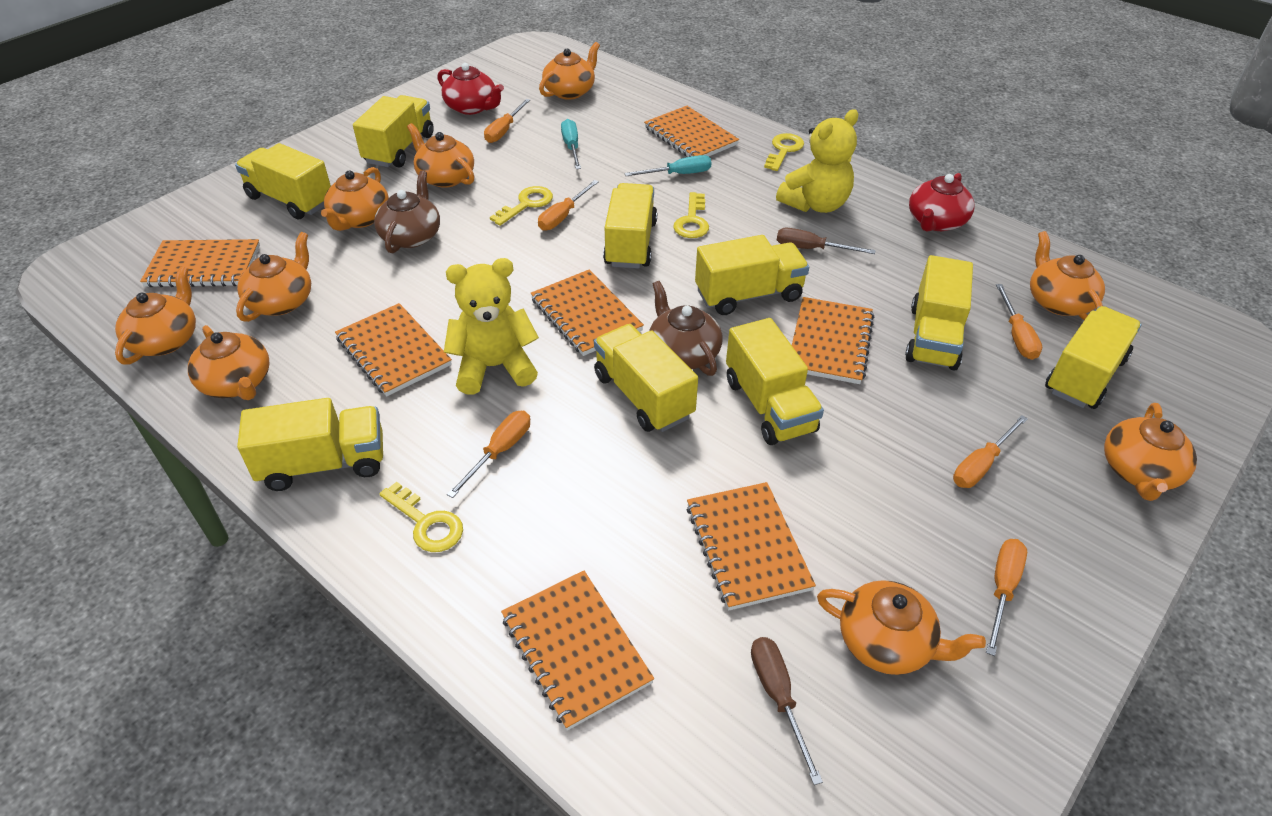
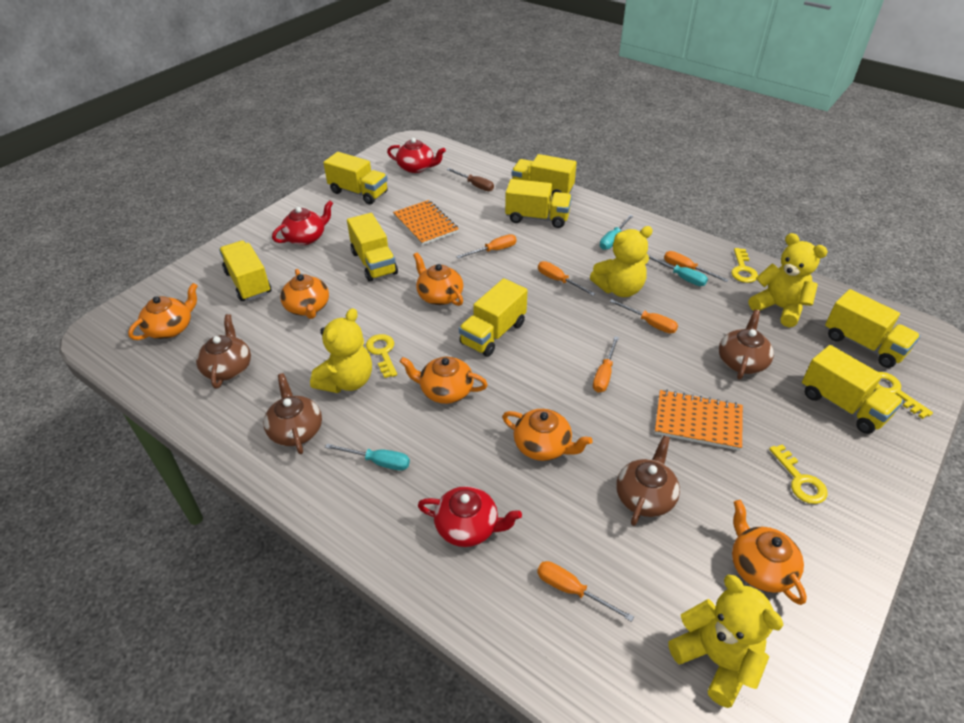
brown screwdriver: 2 -> 1
brown teapot: 2 -> 4
orange notebook: 7 -> 2
orange teapot: 9 -> 6
red teapot: 2 -> 3
turquoise screwdriver: 2 -> 3
yellow teddy bear: 2 -> 4
yellow truck: 9 -> 8

